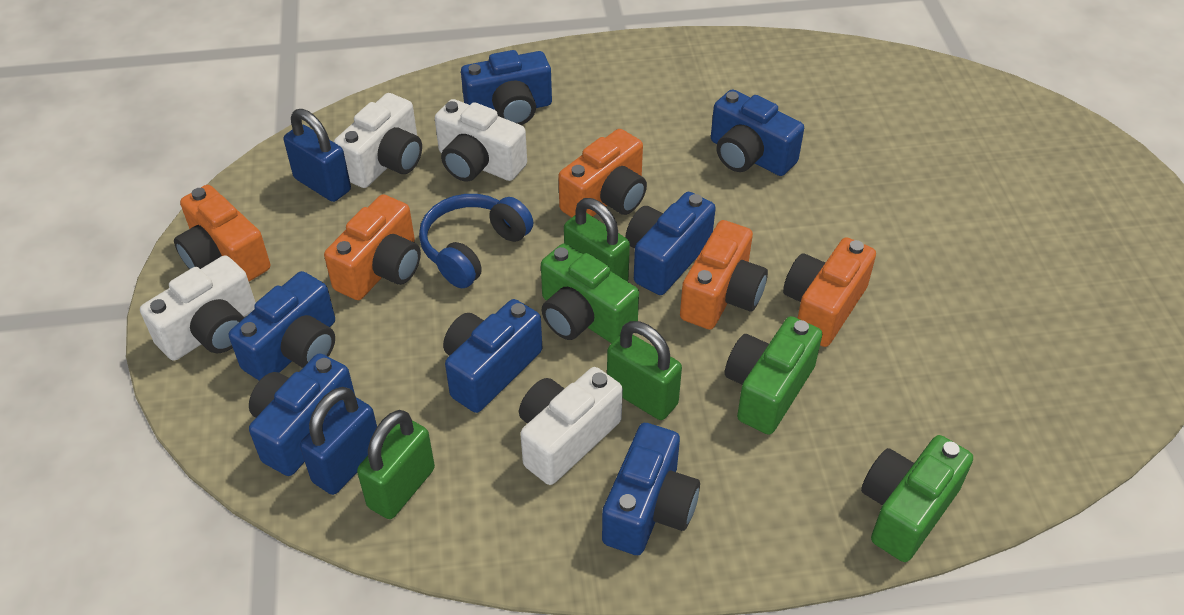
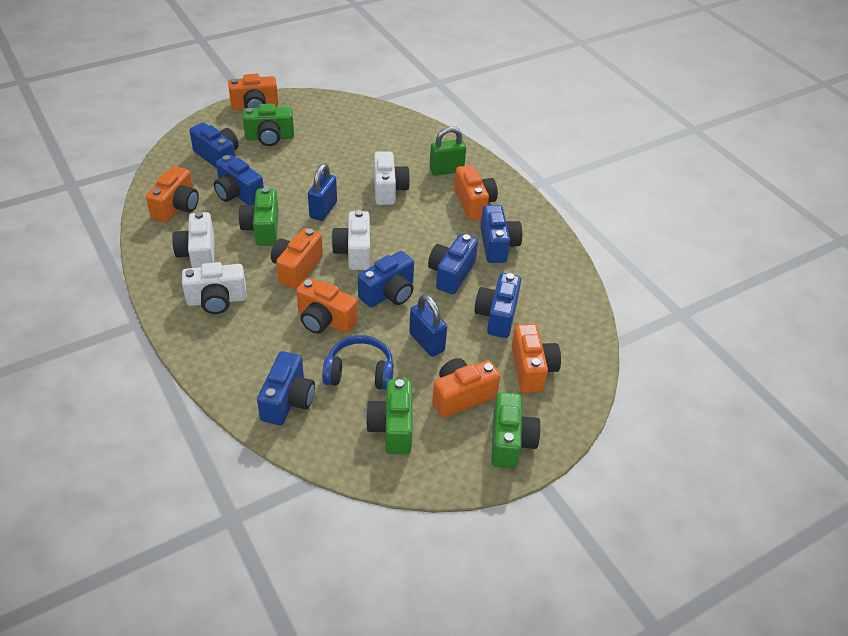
green camera: 3 -> 4
green padlock: 3 -> 1
orange camera: 5 -> 7

